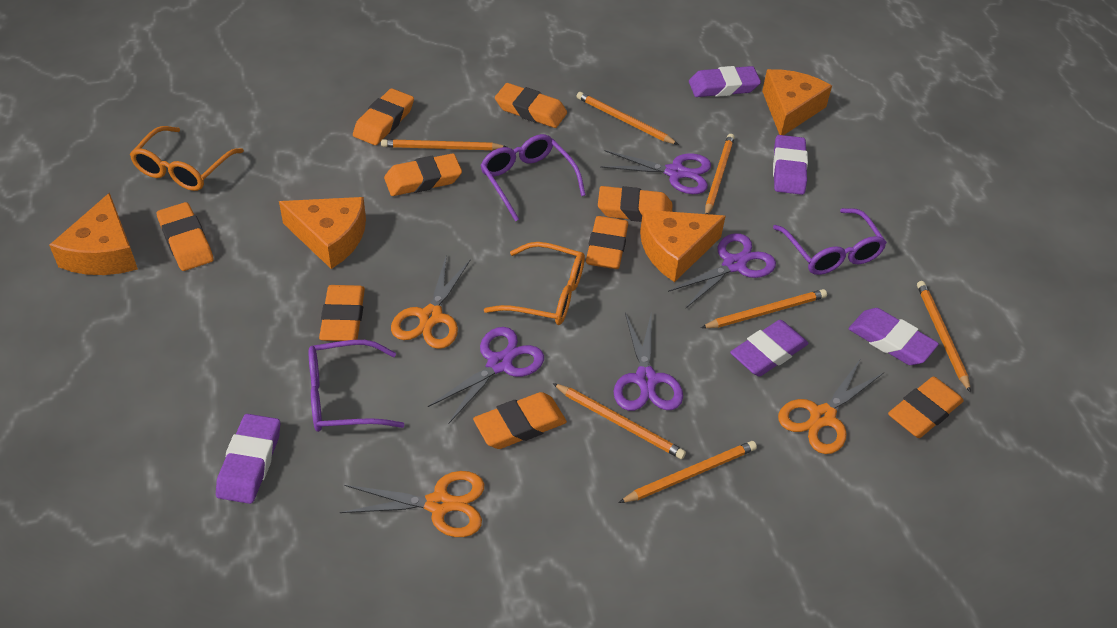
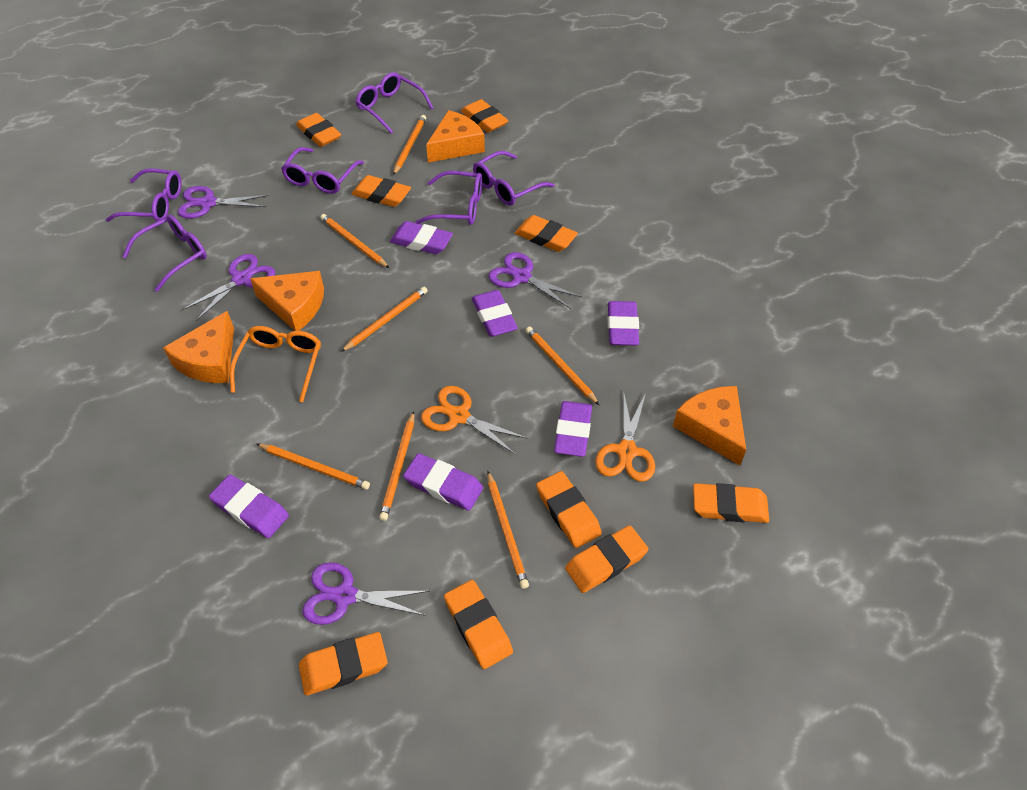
orange glasses: 2 -> 1
orange scissors: 3 -> 2
purple eraser: 5 -> 6
purple glasses: 3 -> 6

